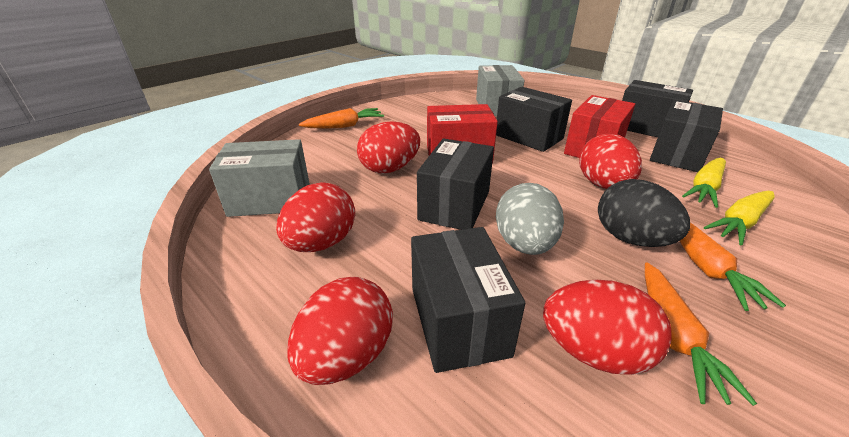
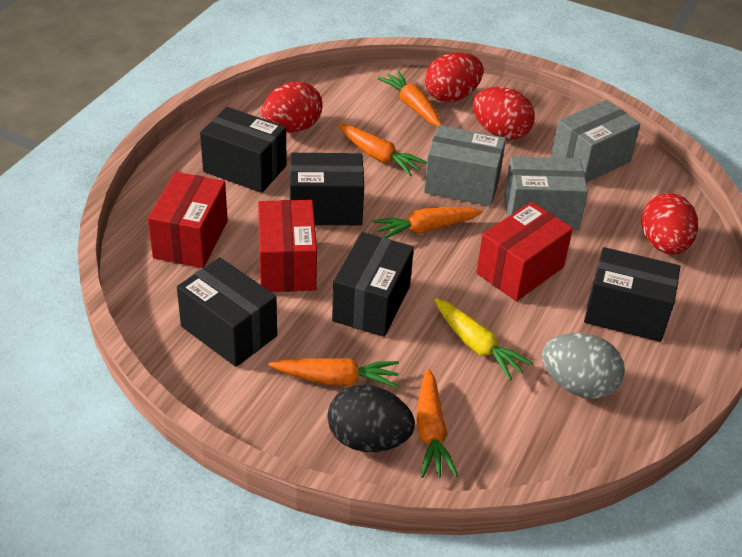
grey box: 2 -> 3
orange carrot: 3 -> 5
red box: 2 -> 3
red egg: 5 -> 4
yellow carrot: 2 -> 1

